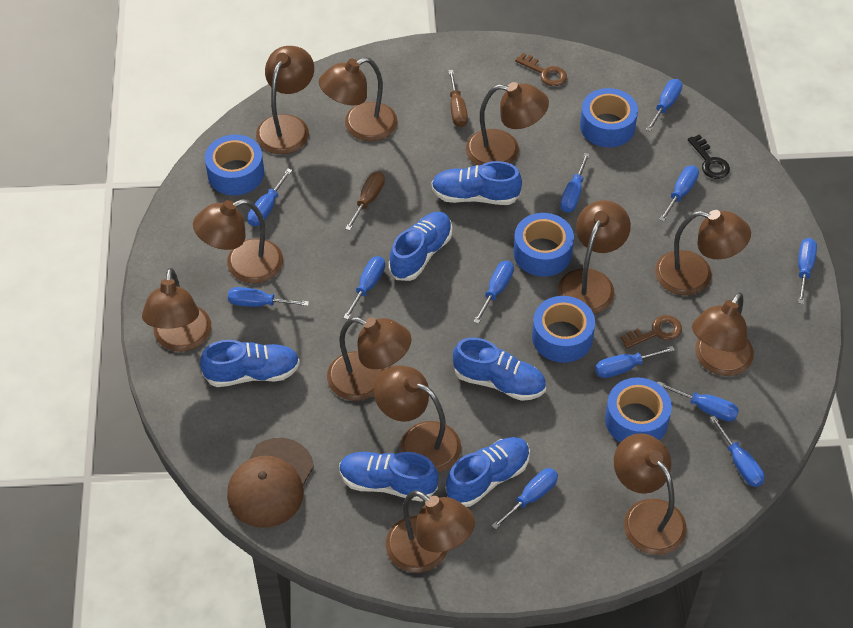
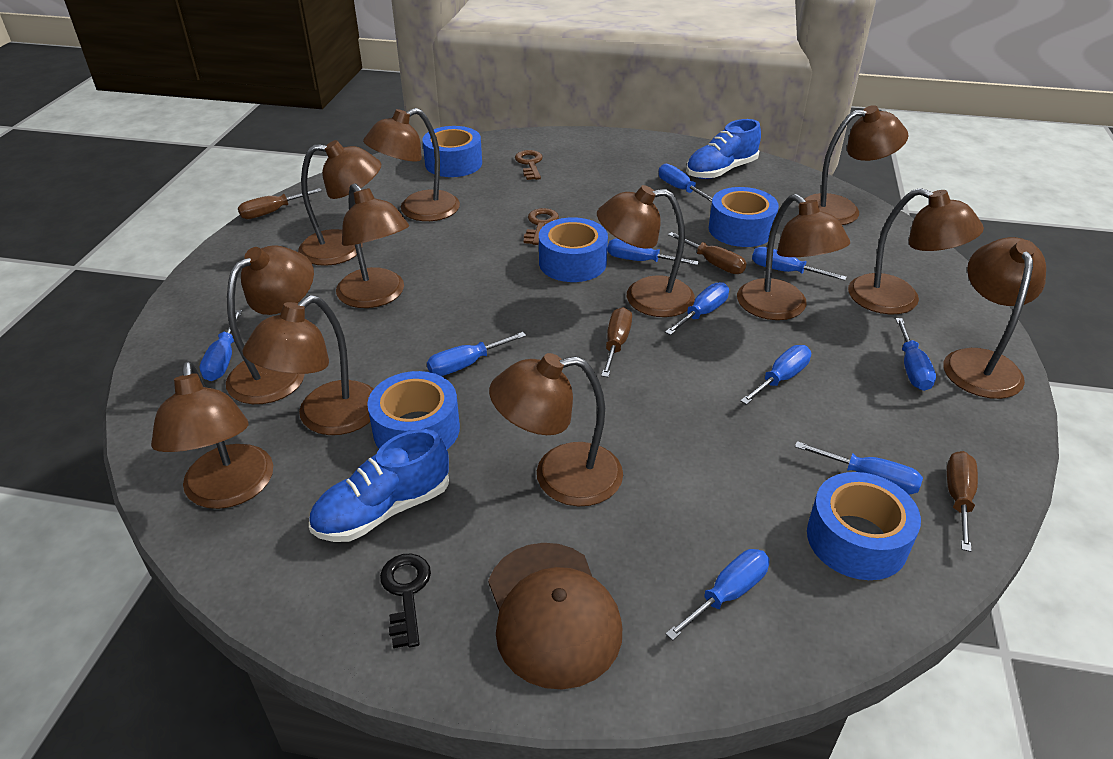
blue screwdriver: 12 -> 10
blue shoe: 6 -> 2
brown screwdriver: 2 -> 4

